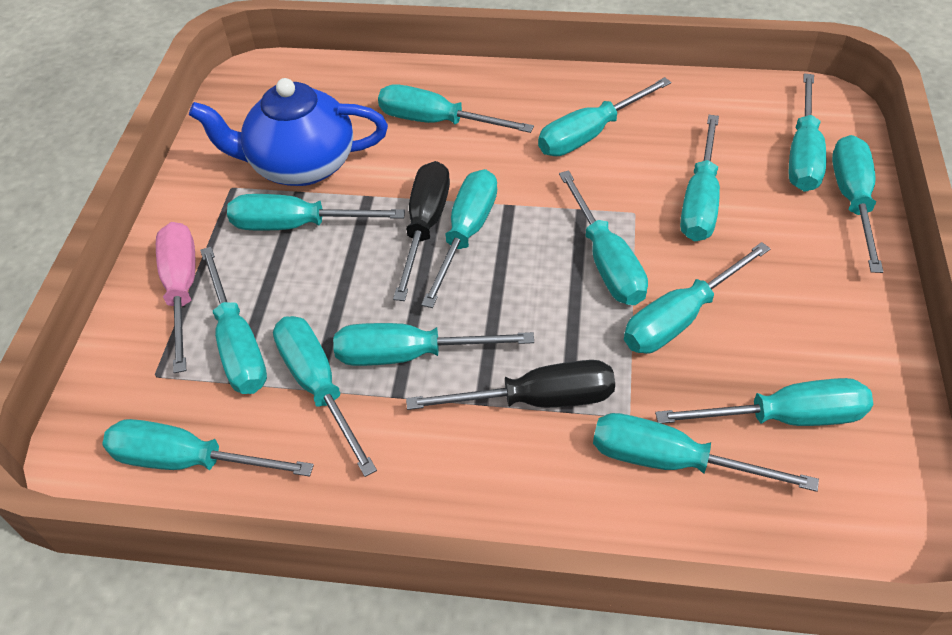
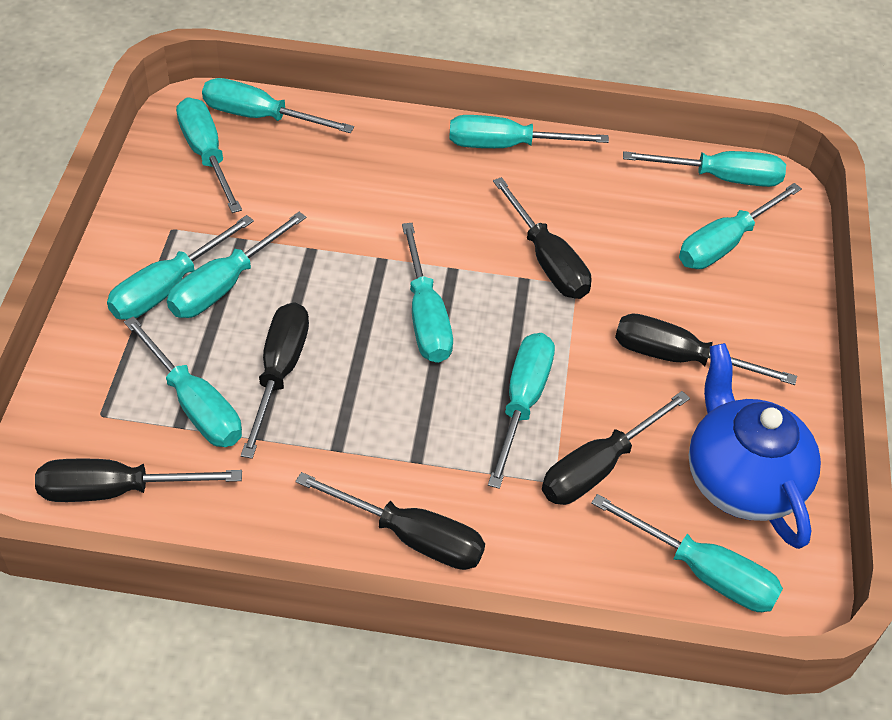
black screwdriver: 2 -> 6
pink screwdriver: 1 -> 0
turquoise screwdriver: 15 -> 11

